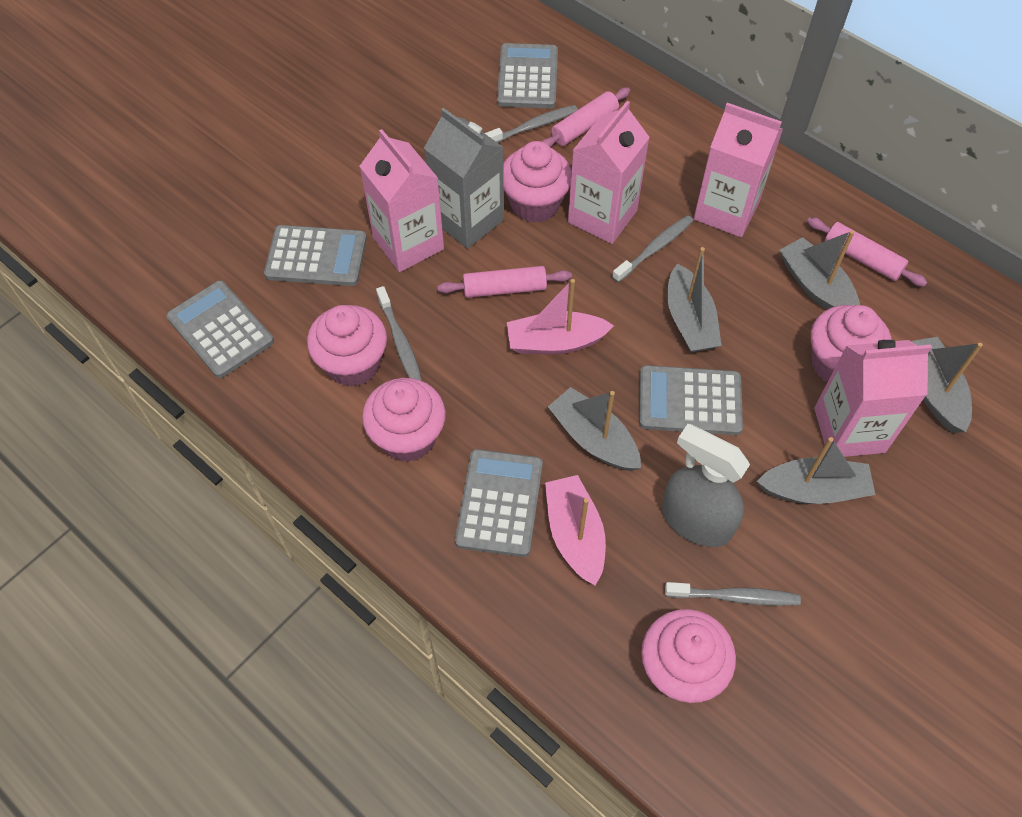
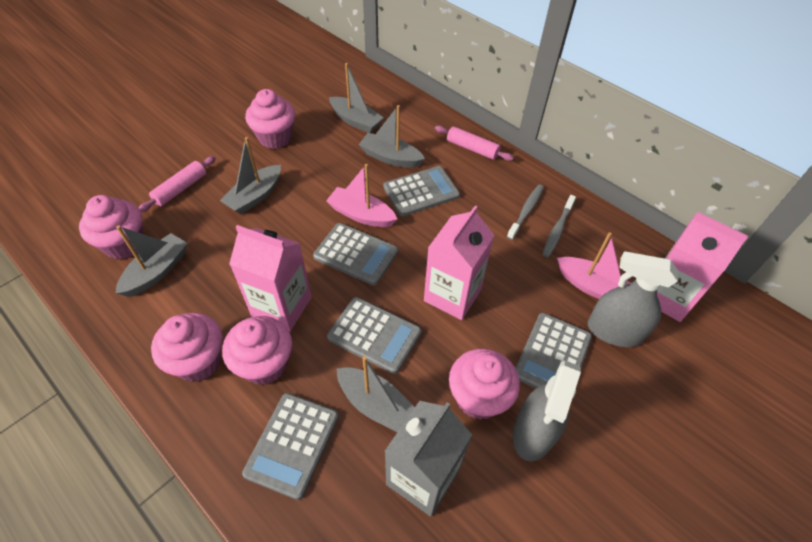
grey spray bottle: 1 -> 2
grey toothbrush: 4 -> 2
pink carton: 4 -> 3
pink rolling pin: 3 -> 2

